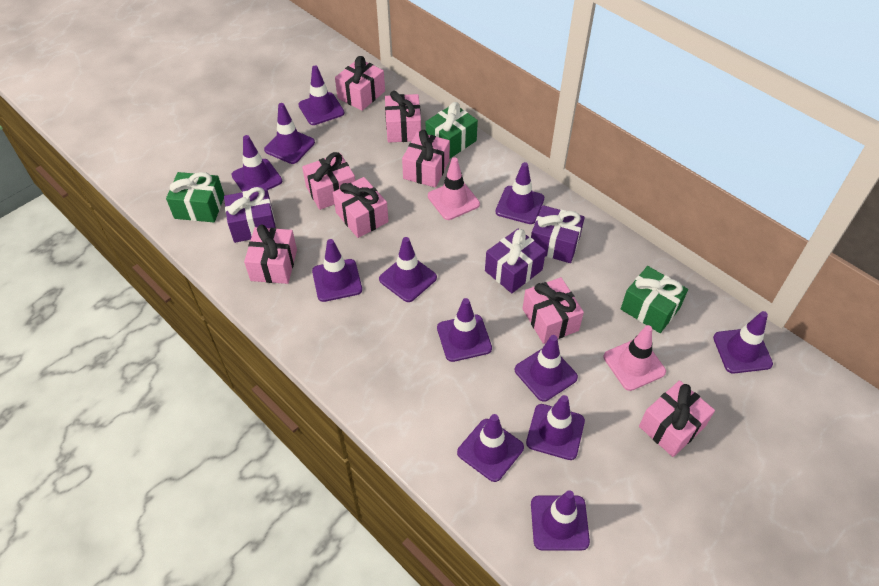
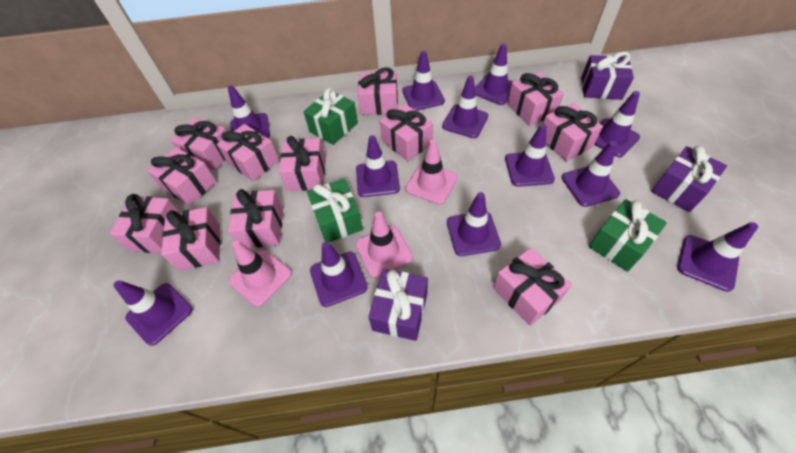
pink gift: 8 -> 12
pink traffic cone: 2 -> 3

